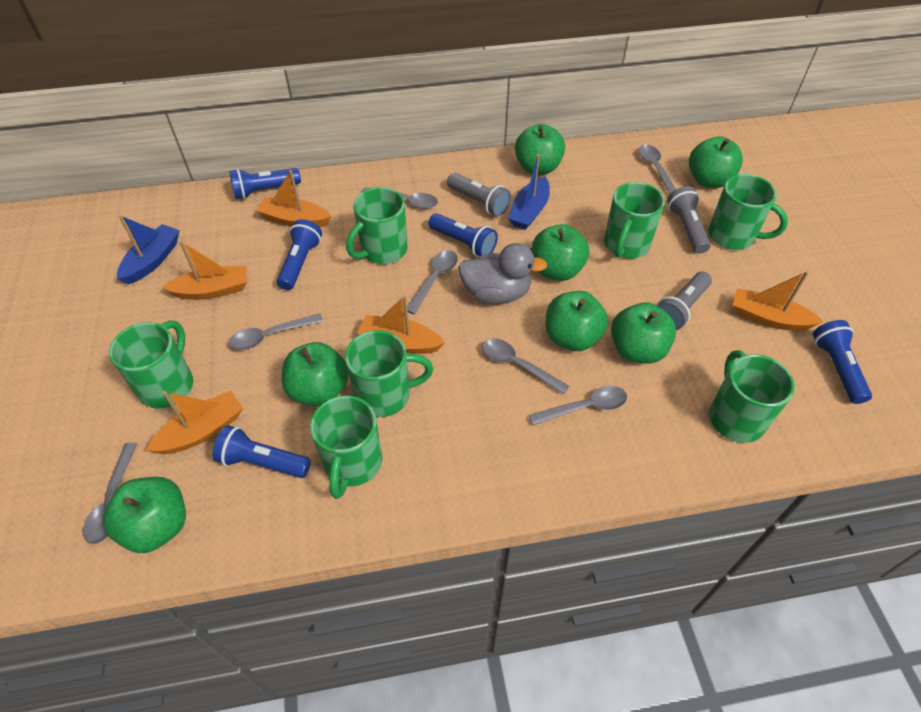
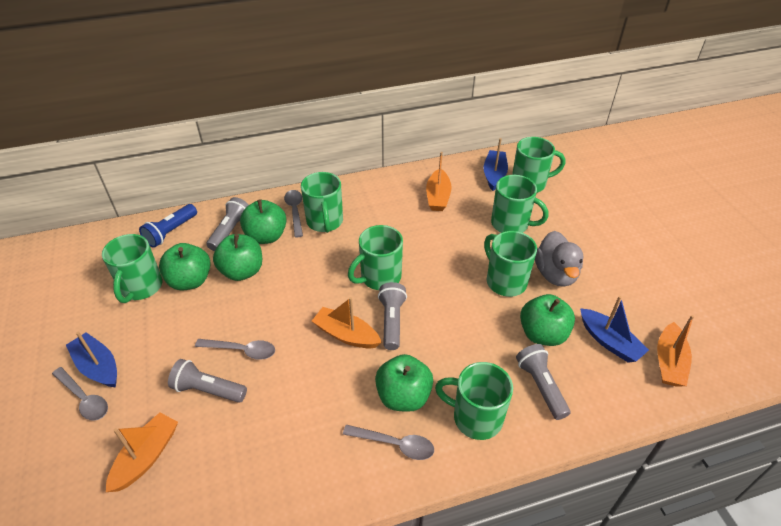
blue boat: 2 -> 3
blue flashlight: 5 -> 1
green apple: 7 -> 5
grey flashlight: 3 -> 4
grey spoon: 7 -> 4
orange boat: 5 -> 4

